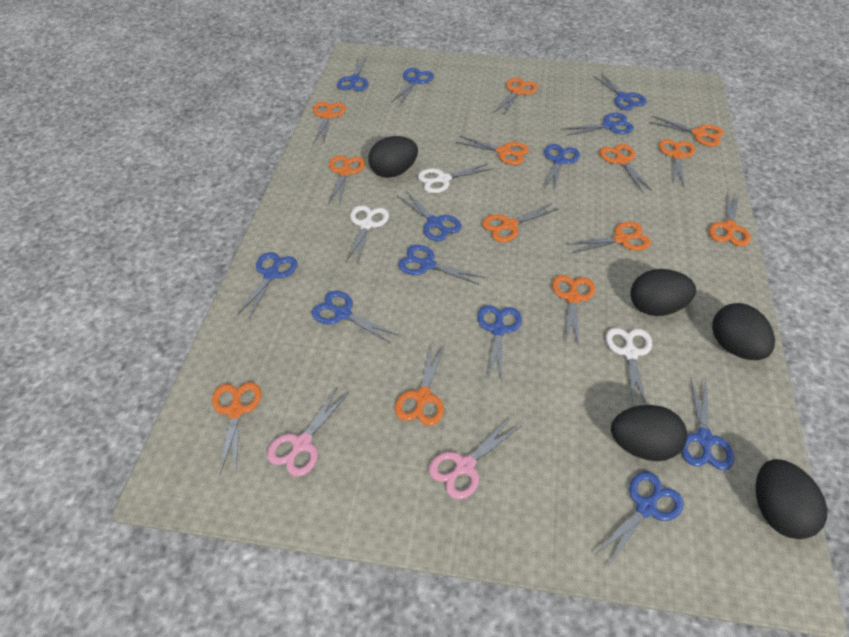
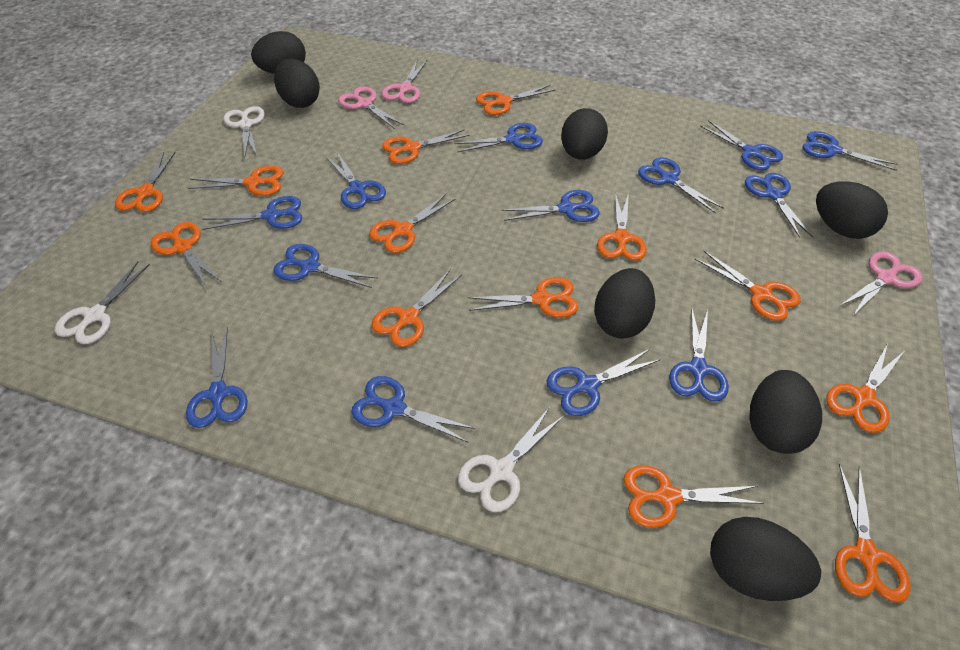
black egg: 5 -> 7
blue scissors: 12 -> 13
pink scissors: 2 -> 3

